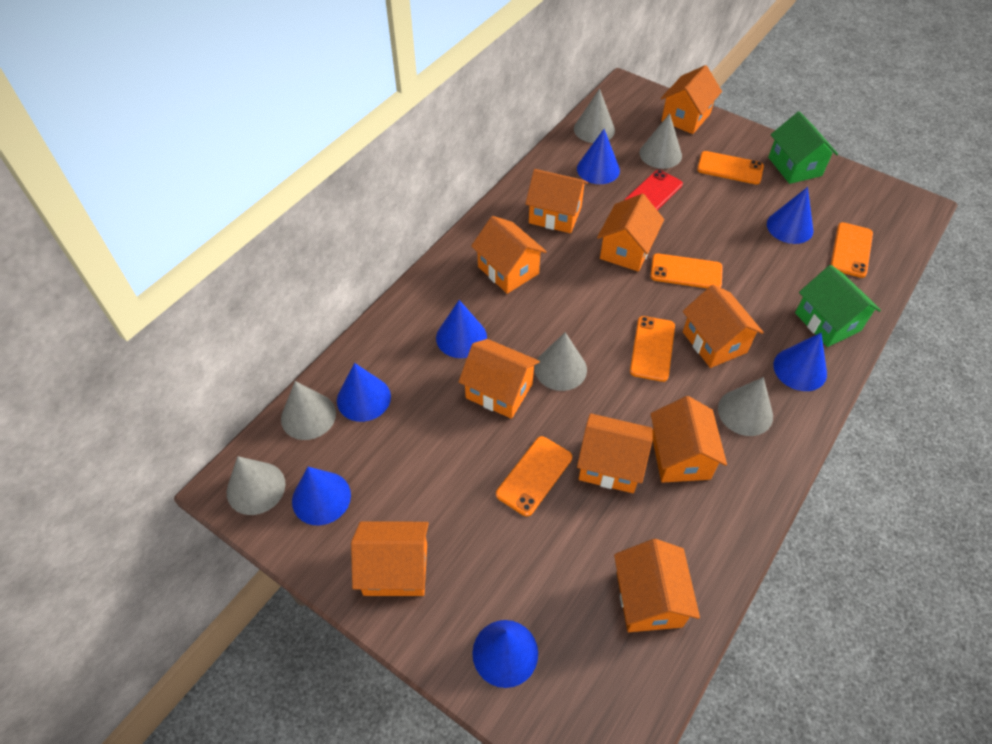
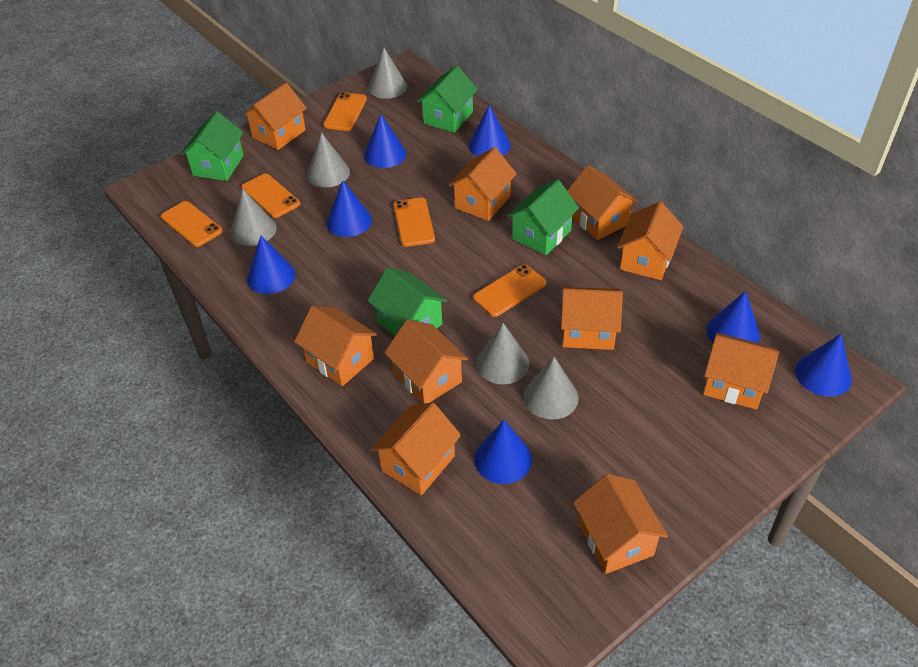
green house: 2 -> 4
grey cone: 6 -> 5
red phone: 1 -> 0

